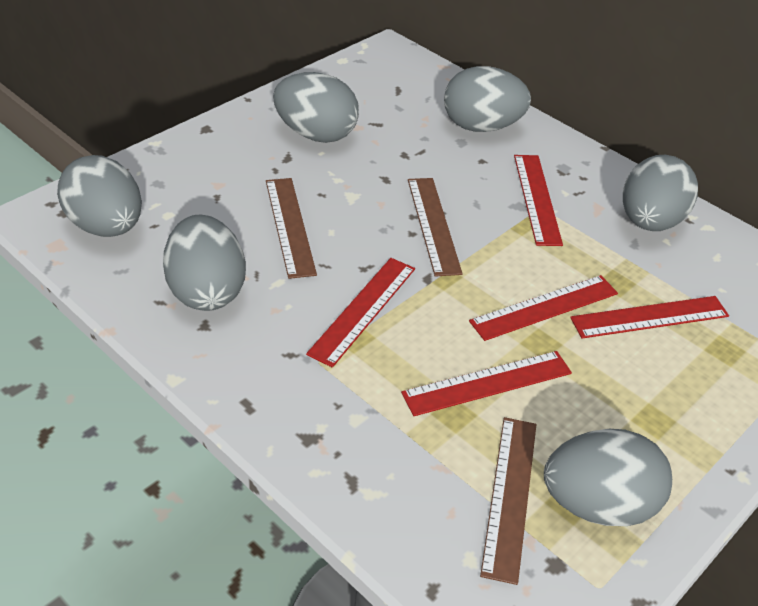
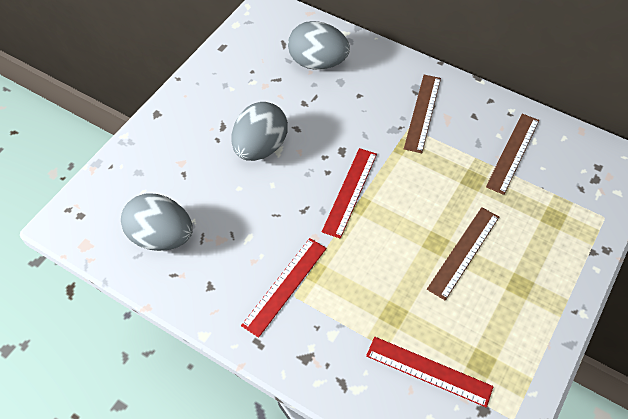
grey egg: 6 -> 3
red ruler: 5 -> 3

